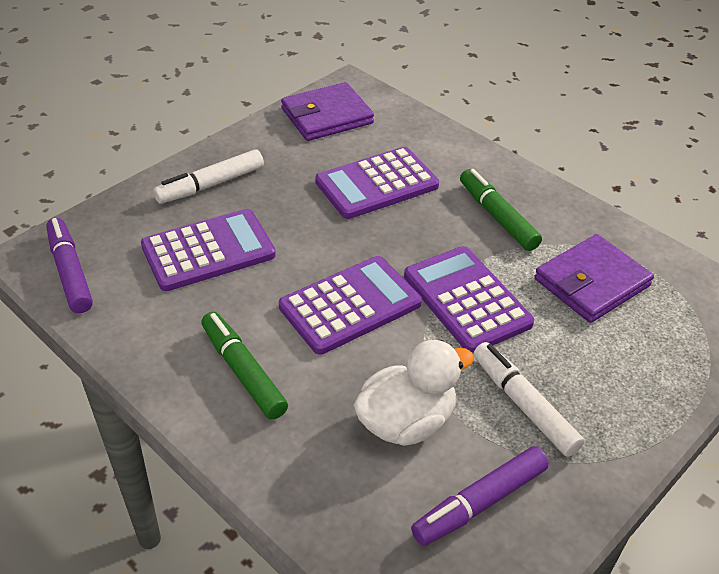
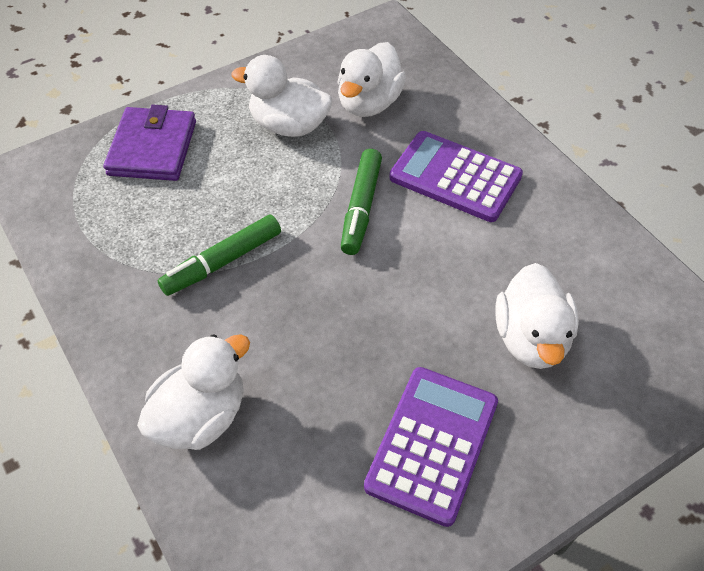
purple calculator: 4 -> 2
purple marker: 2 -> 0
purple wallet: 2 -> 1
white duck: 1 -> 4
white marker: 2 -> 0

